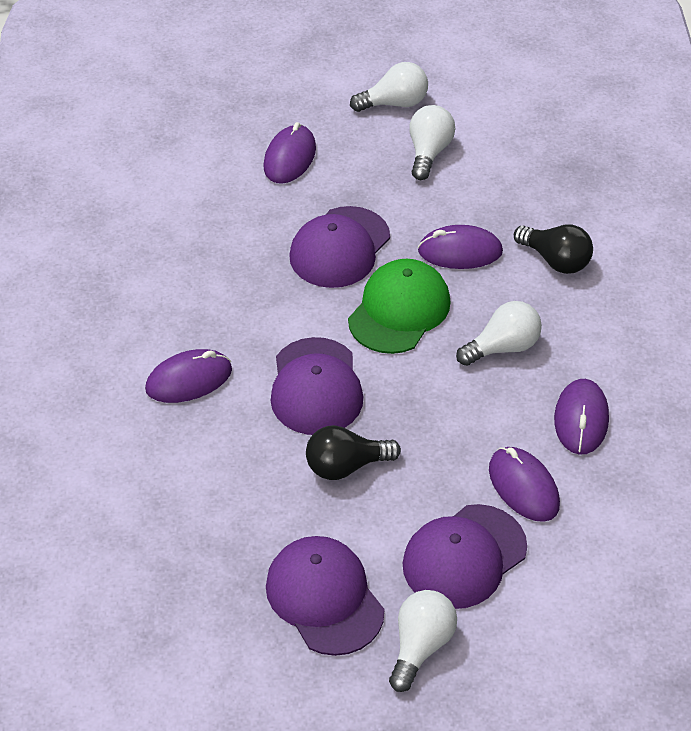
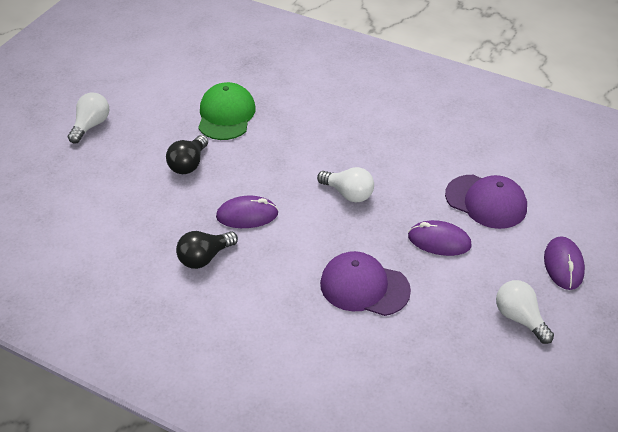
purple cap: 4 -> 2
purple mouse: 5 -> 3
white light bulb: 4 -> 3

